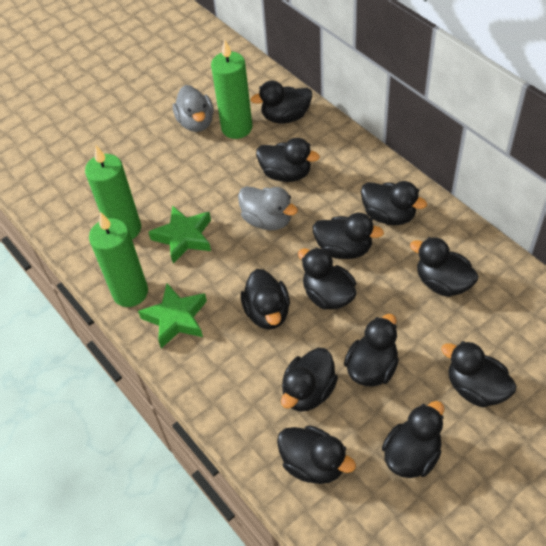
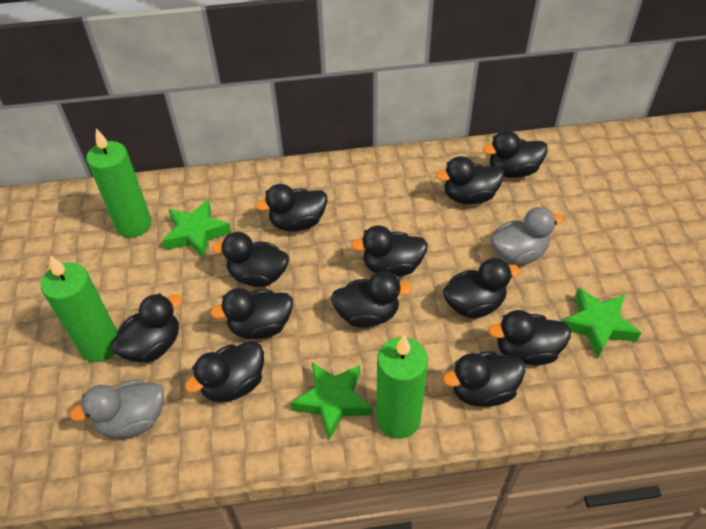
green star: 2 -> 3

